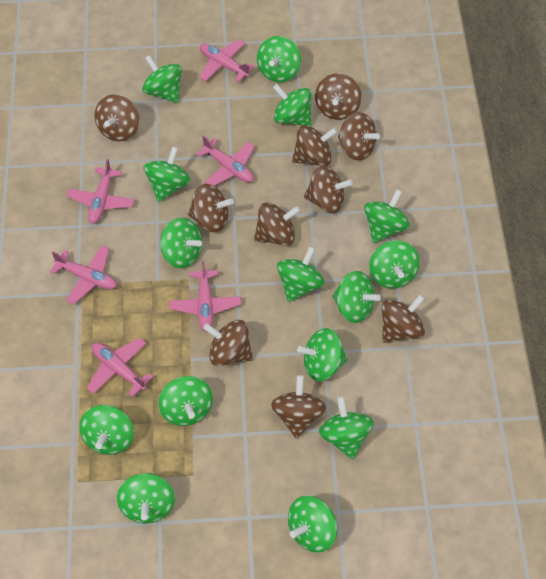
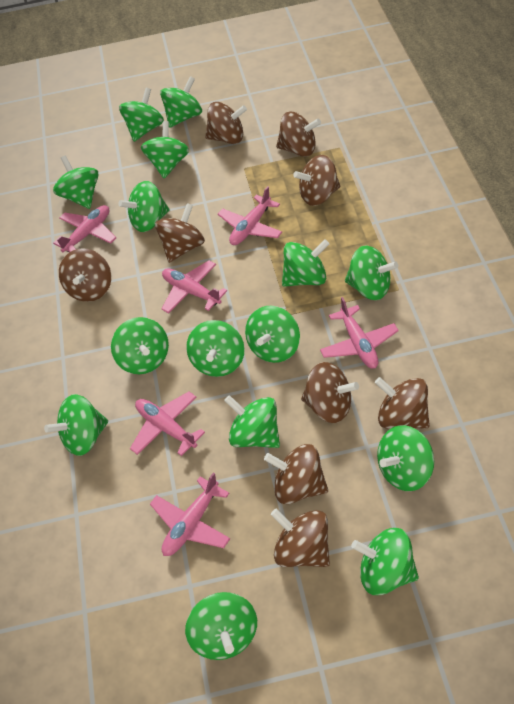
brown spinning top: 10 -> 9

